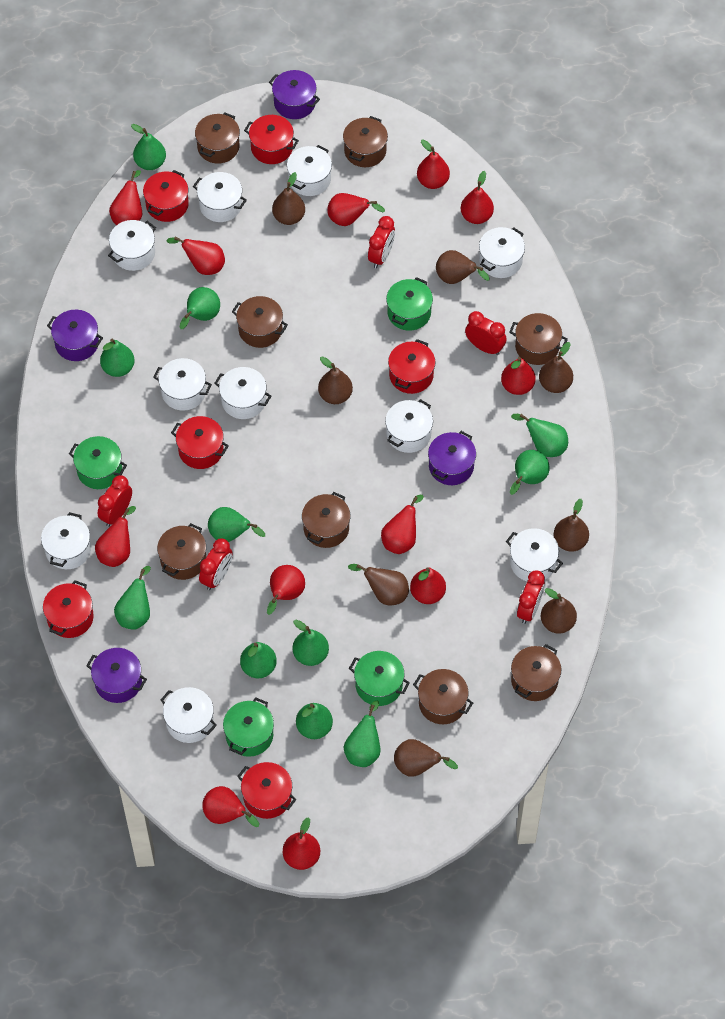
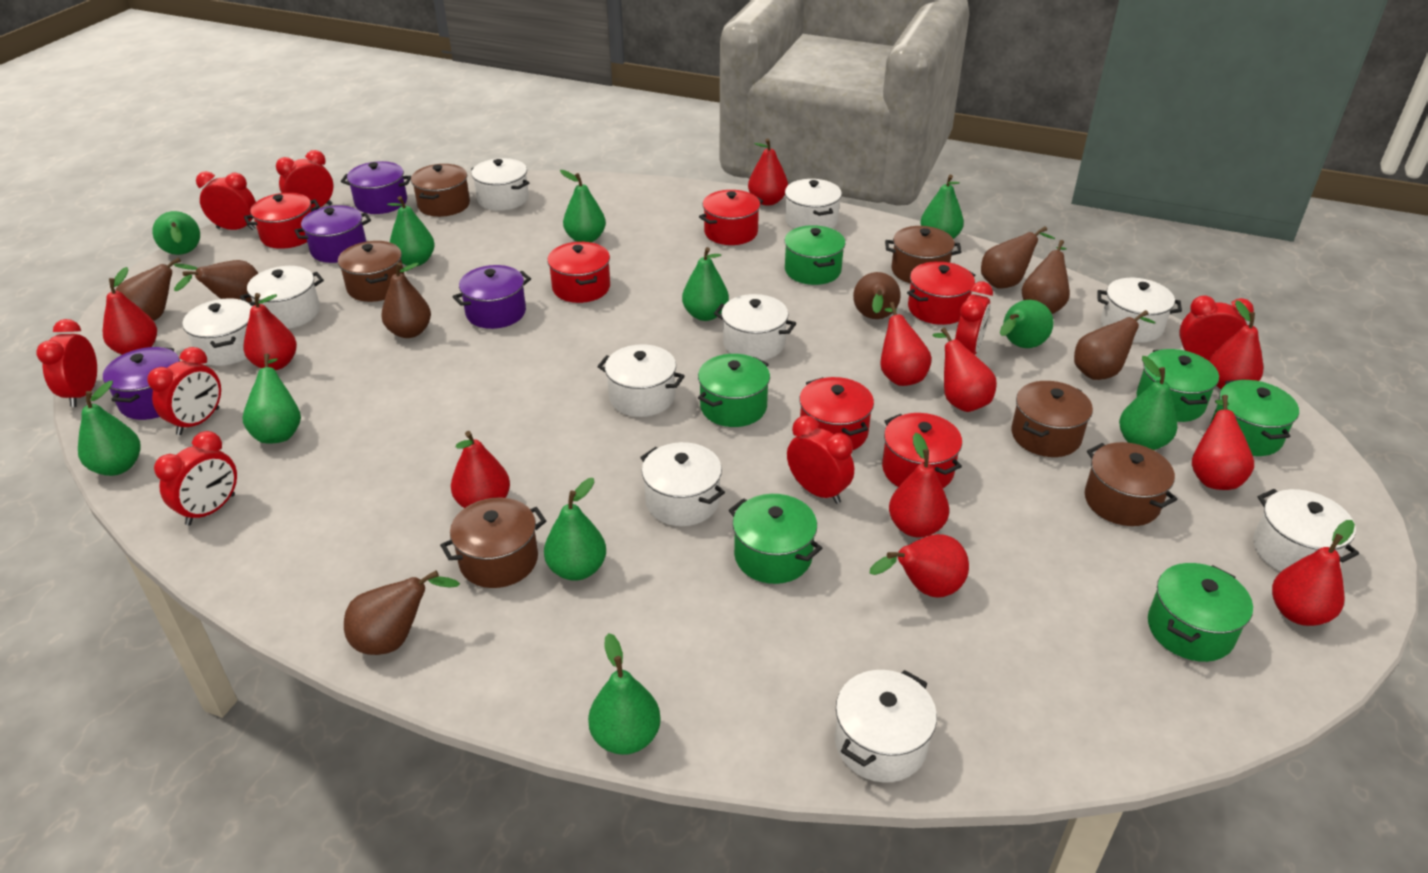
brown pot: 8 -> 6
green pot: 4 -> 6
red clock: 5 -> 8
red pear: 12 -> 11

